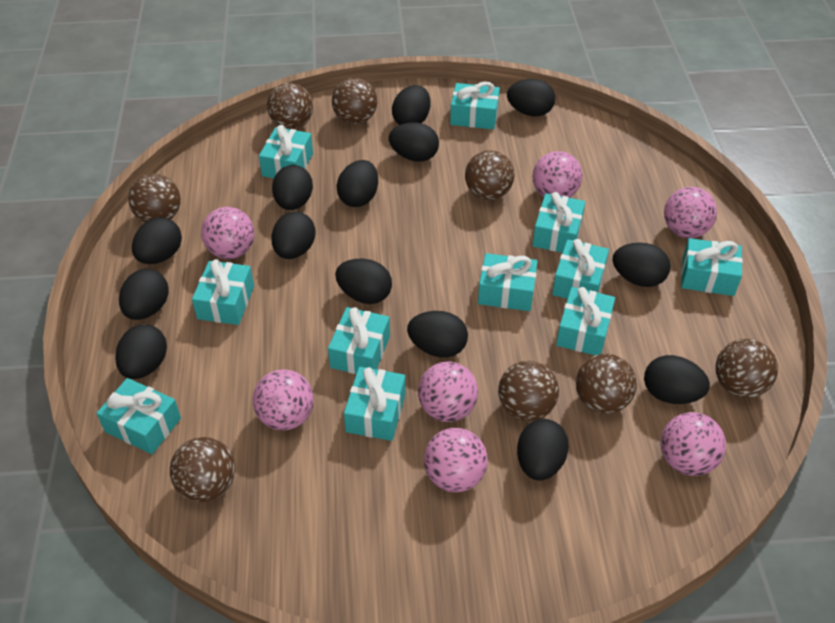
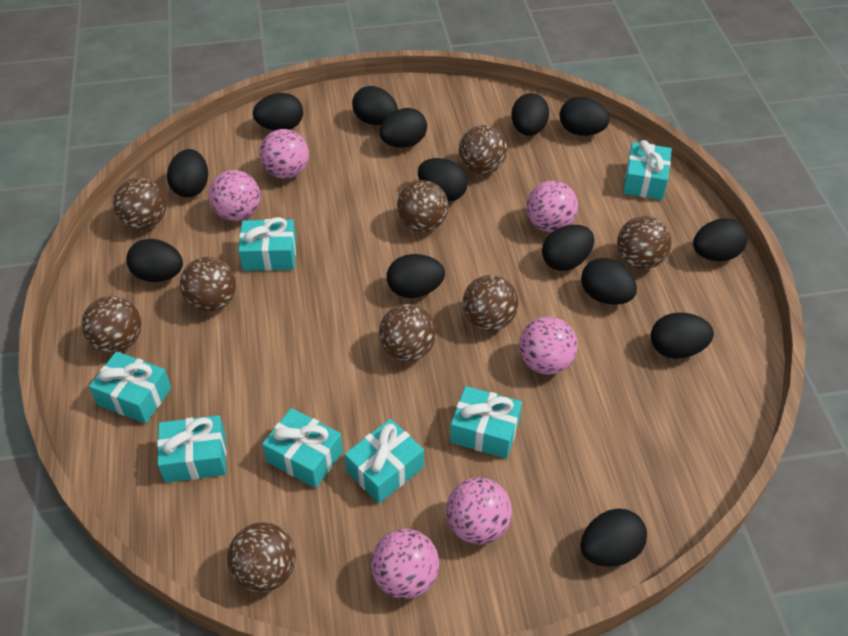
brown ball: 8 -> 9
pink ball: 7 -> 6
turquoise gift: 11 -> 7

